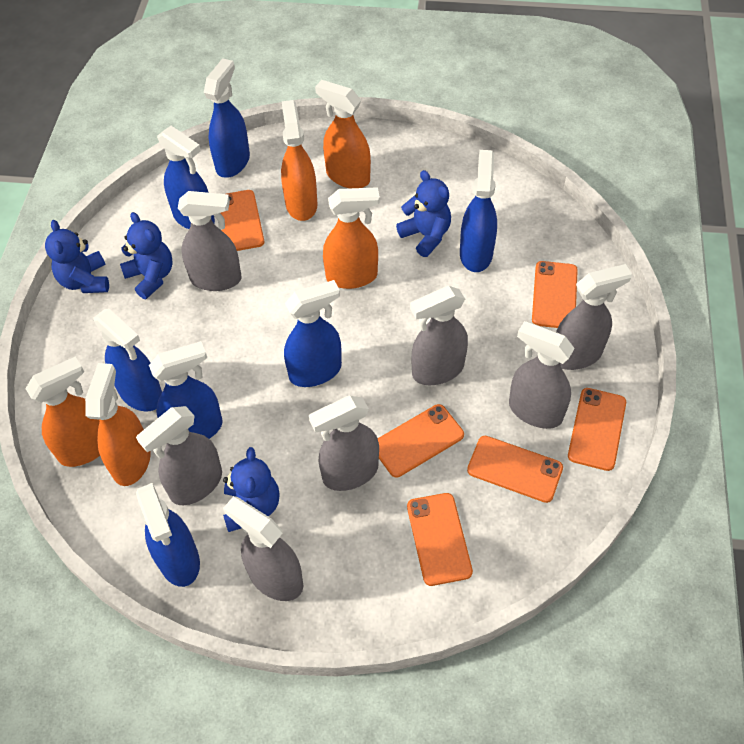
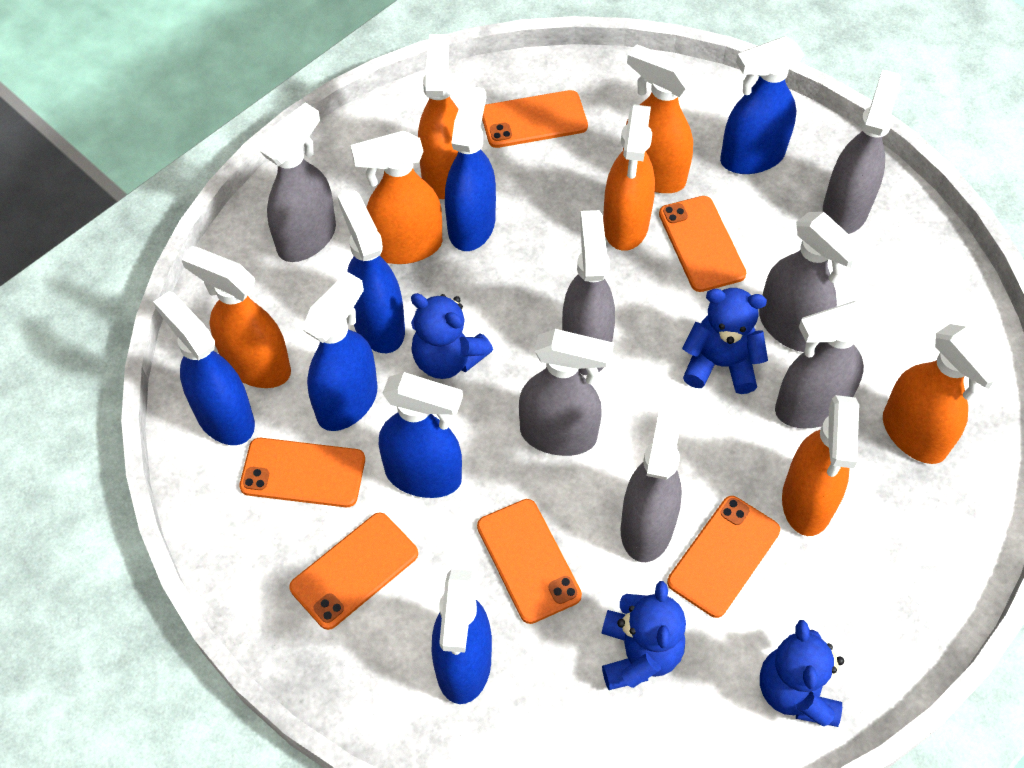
orange spray bottle: 5 -> 7

